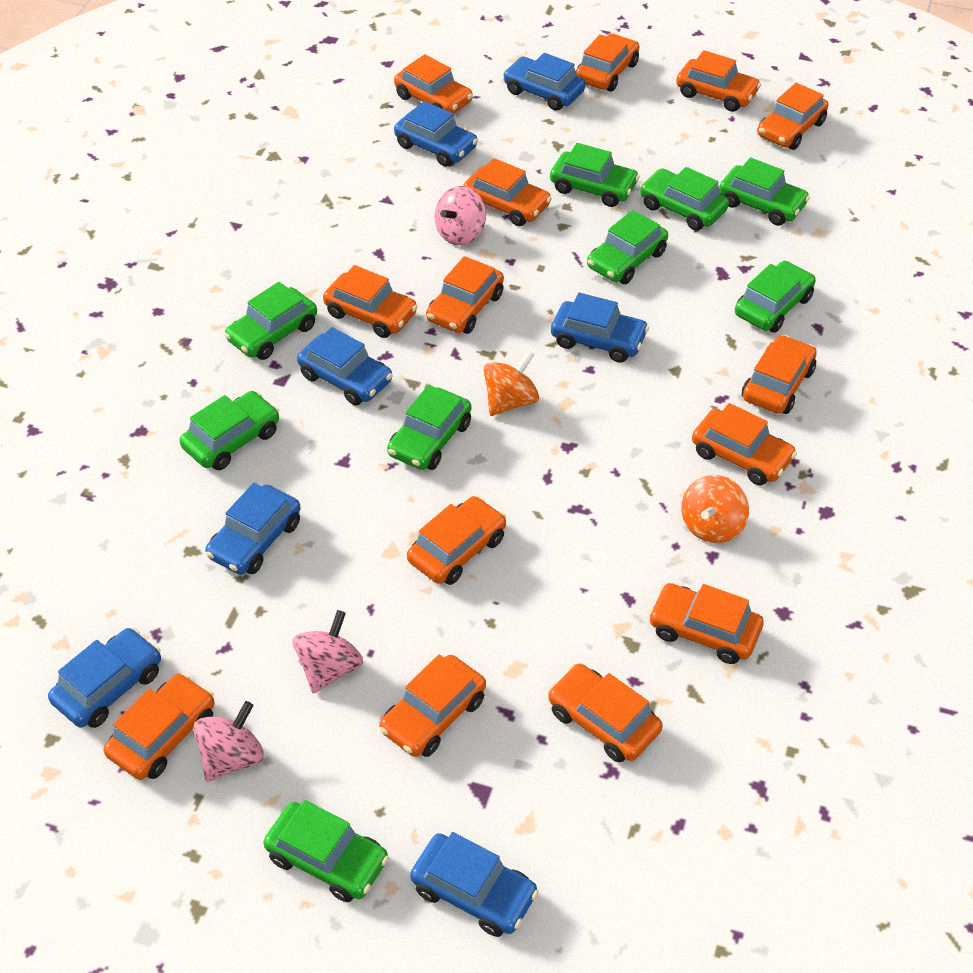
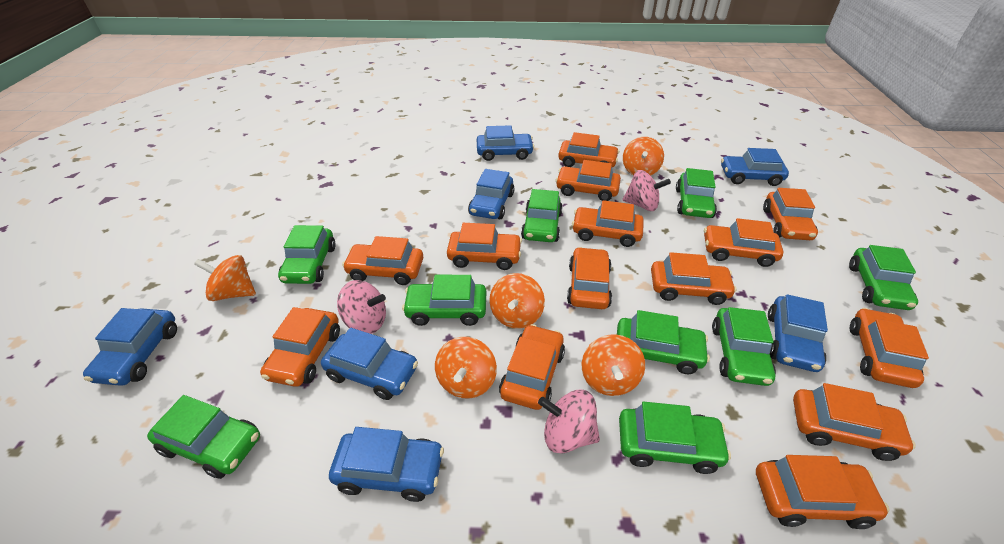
orange spinning top: 2 -> 5

